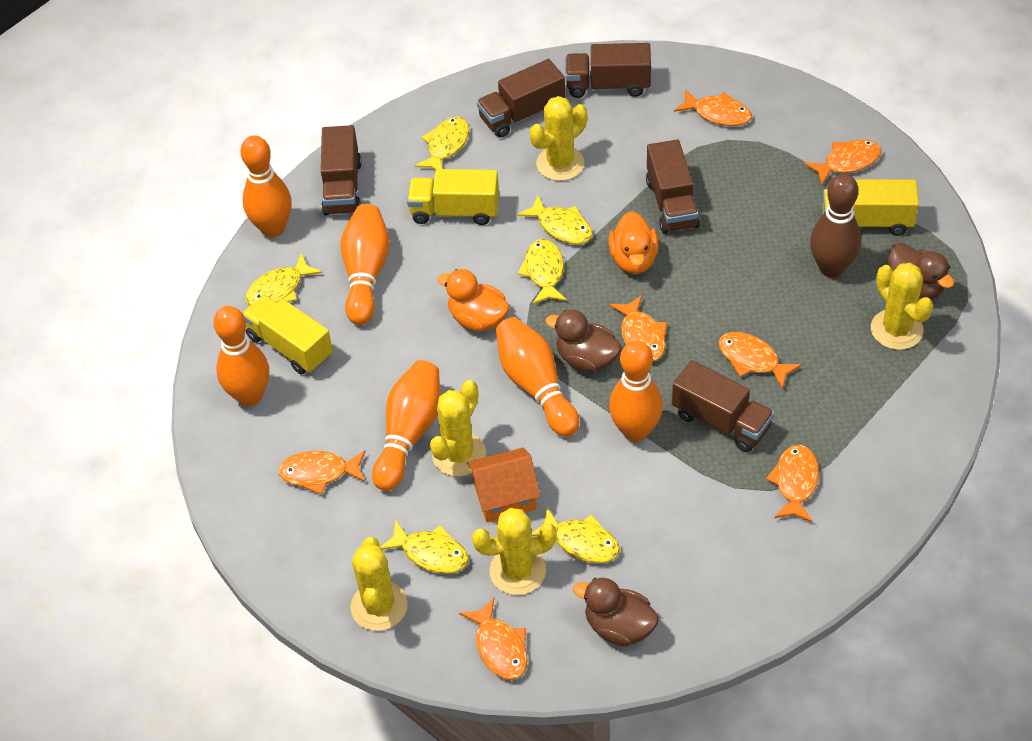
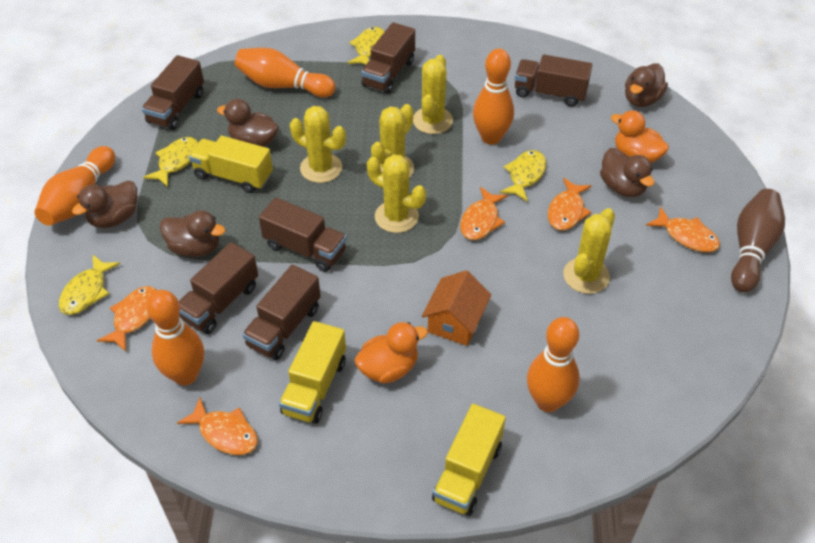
brown duck: 3 -> 5
brown truck: 5 -> 6
orange bowling pin: 6 -> 5
orange fish: 7 -> 5
yellow fish: 6 -> 4

